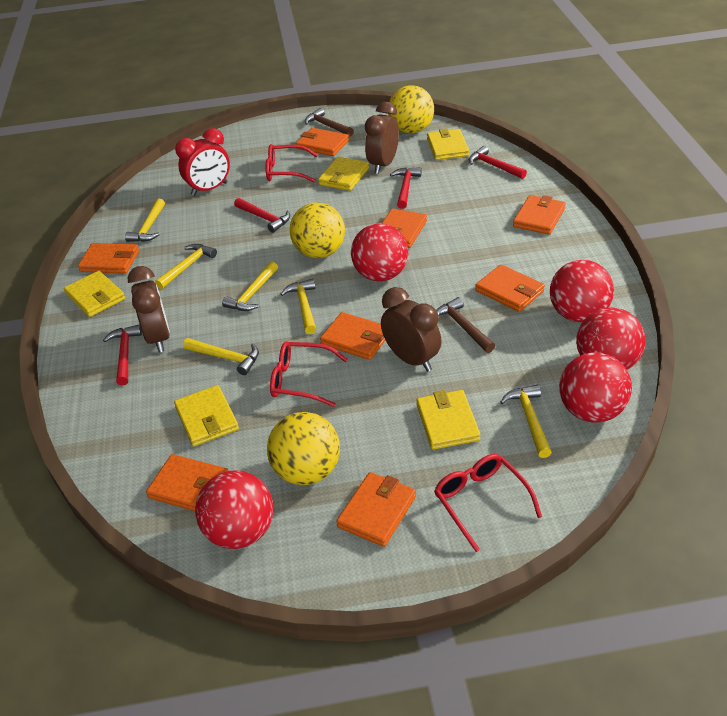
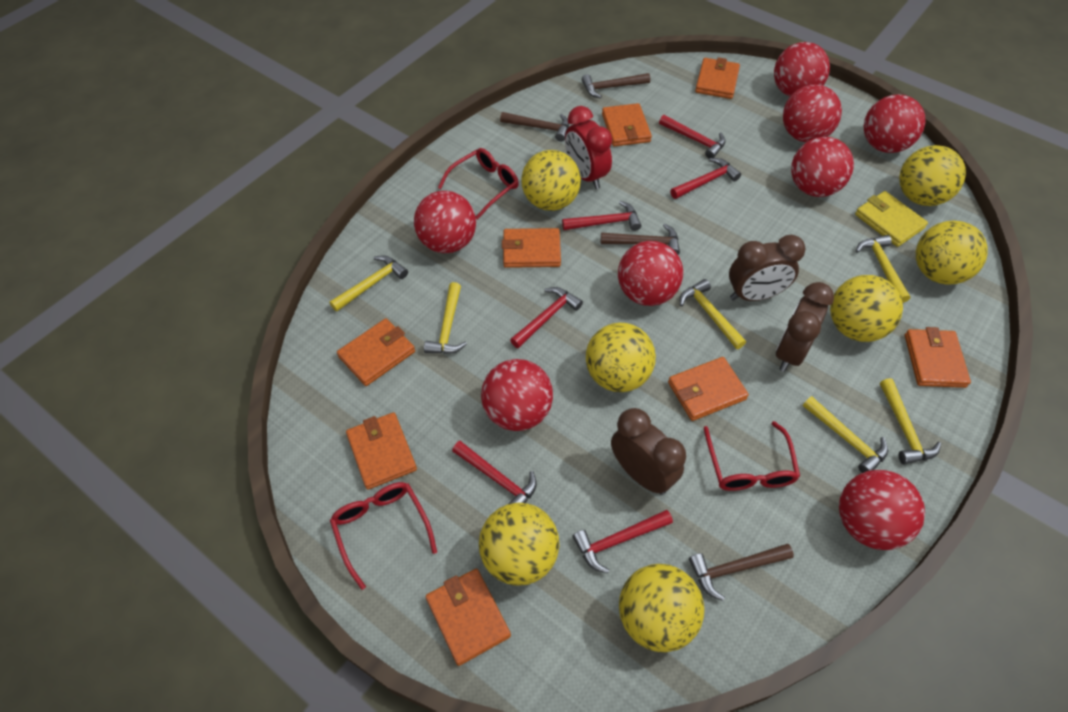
brown hammer: 2 -> 4
red ball: 5 -> 8
red hammer: 4 -> 6
yellow ball: 3 -> 7
yellow wallet: 5 -> 1

